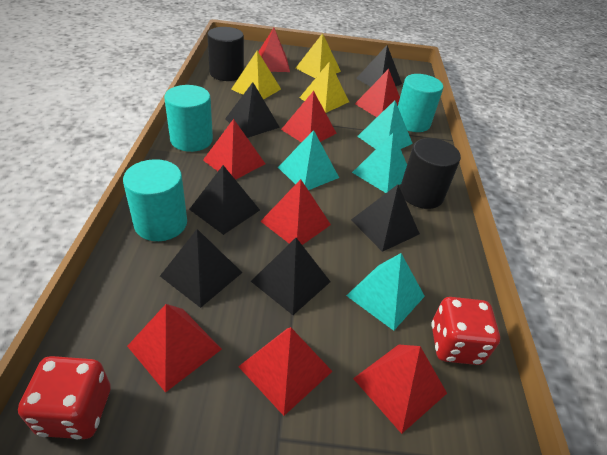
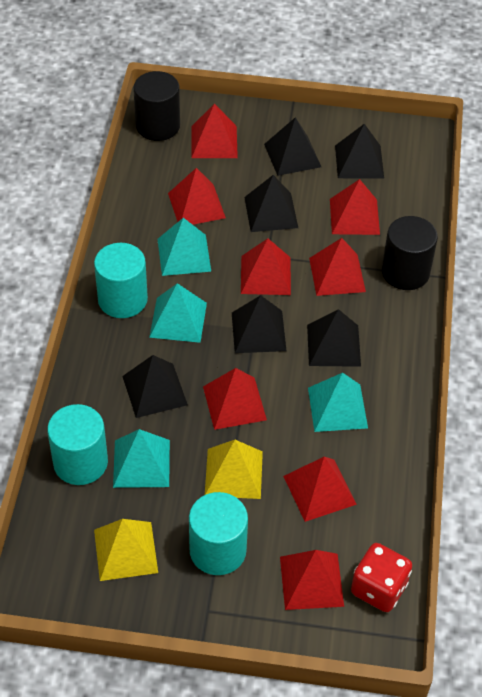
red dice: 2 -> 1
yellow pyramid: 3 -> 2

